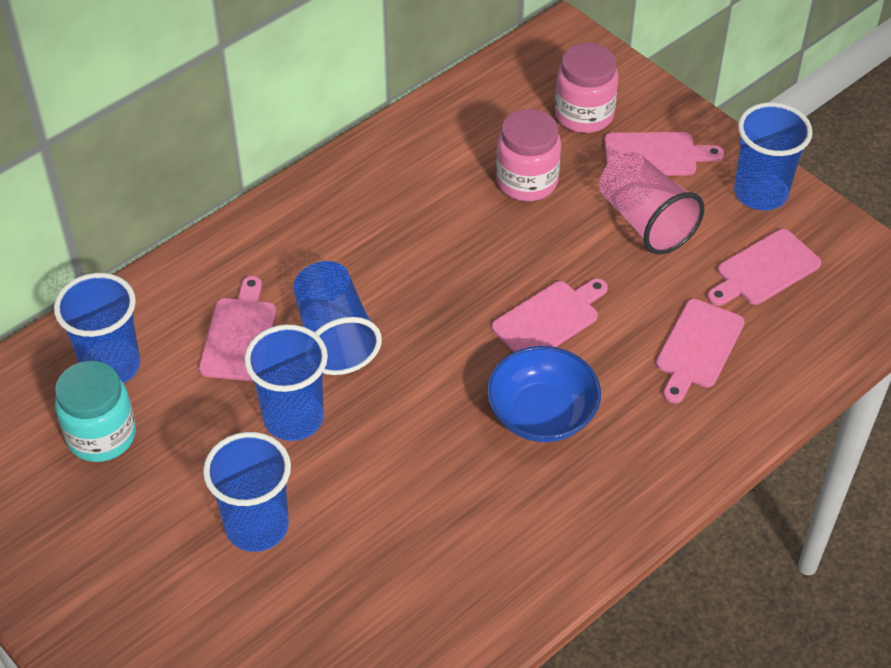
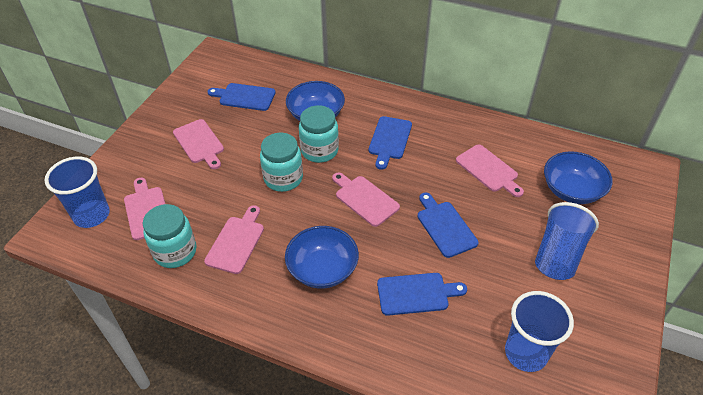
blue bowl: 1 -> 3
blue cup: 5 -> 3
blue cutting board: 0 -> 4
pink cup: 1 -> 0
pink jar: 2 -> 0
turquoise jar: 1 -> 3

